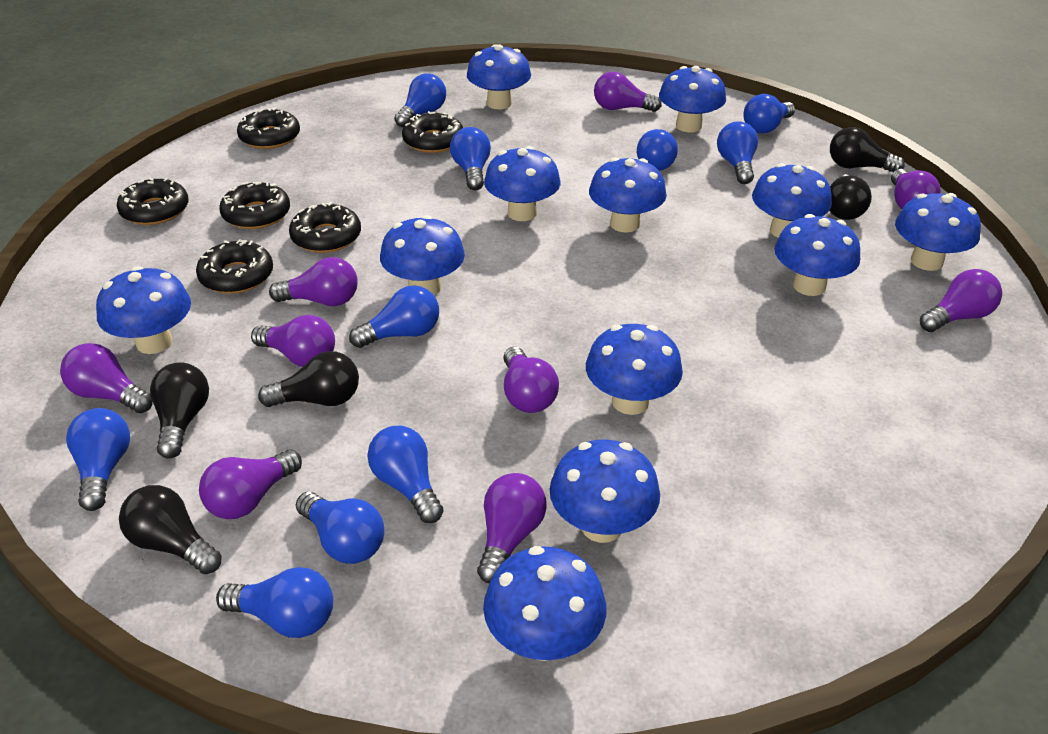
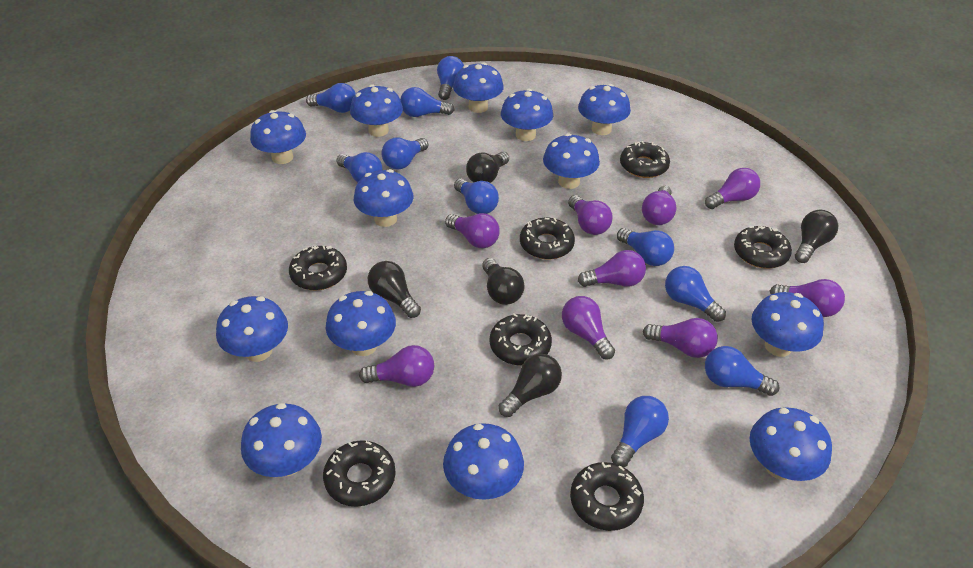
black donut: 6 -> 7
blue mushroom: 12 -> 13

